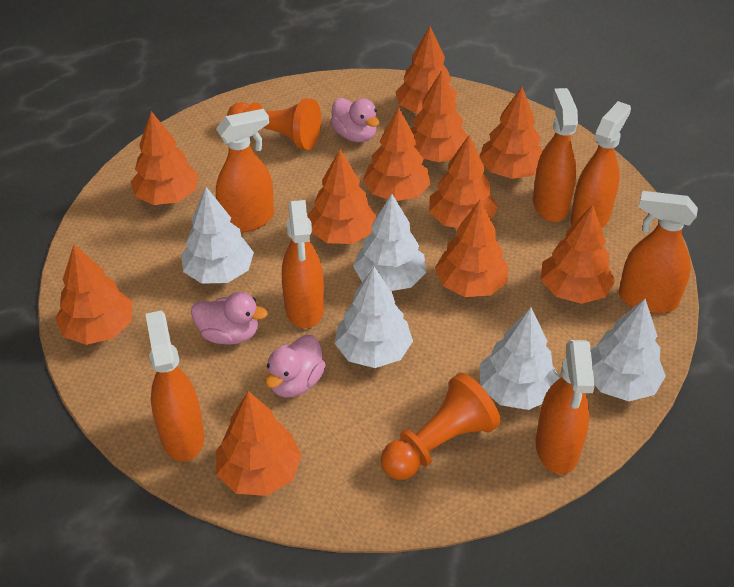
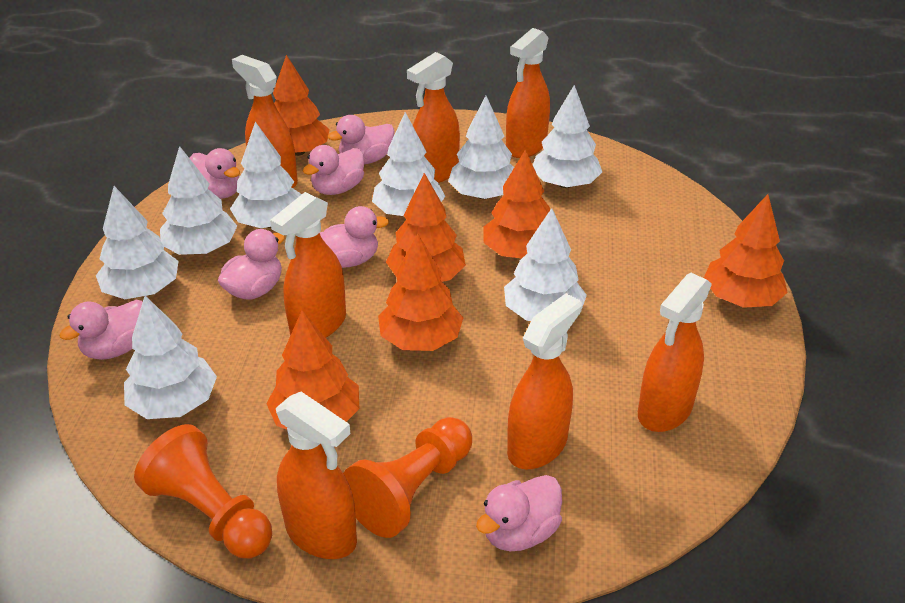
orange tree: 11 -> 6
pink duck: 3 -> 7
white tree: 5 -> 8

